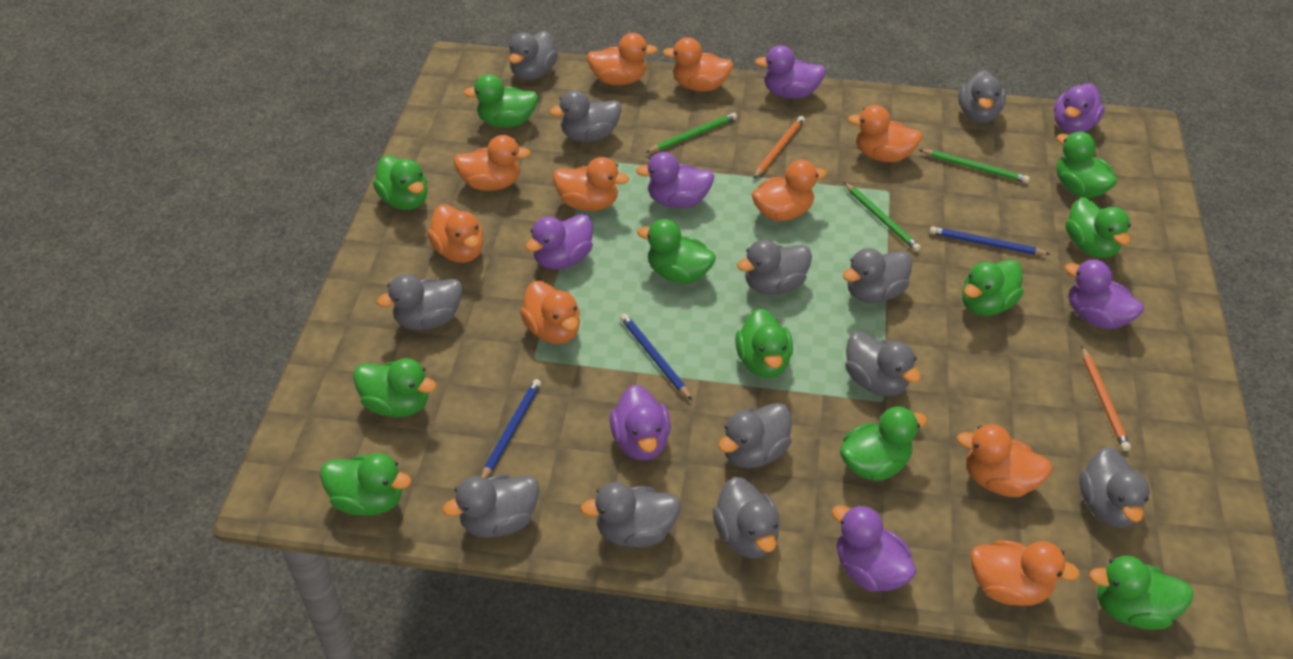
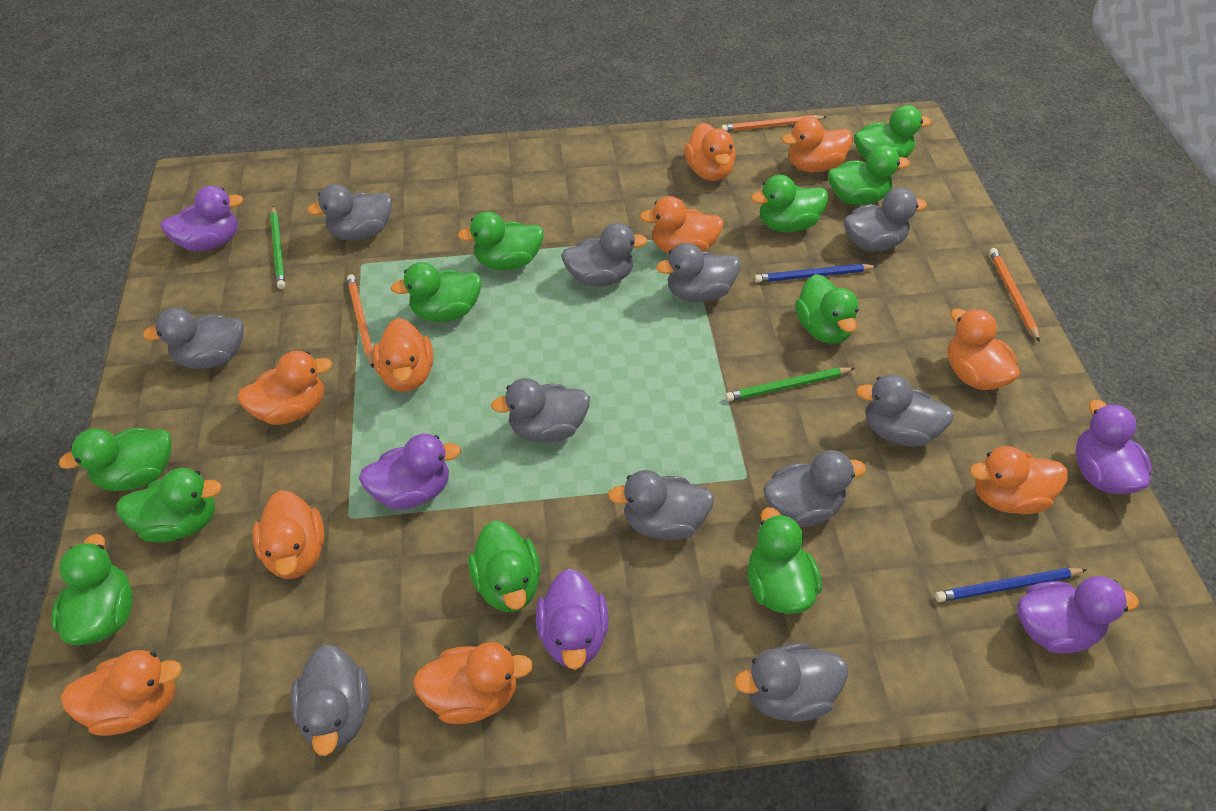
blue pencil: 3 -> 2
green pencil: 3 -> 2
grey duck: 12 -> 11
orange pencil: 2 -> 3
purple duck: 7 -> 5

